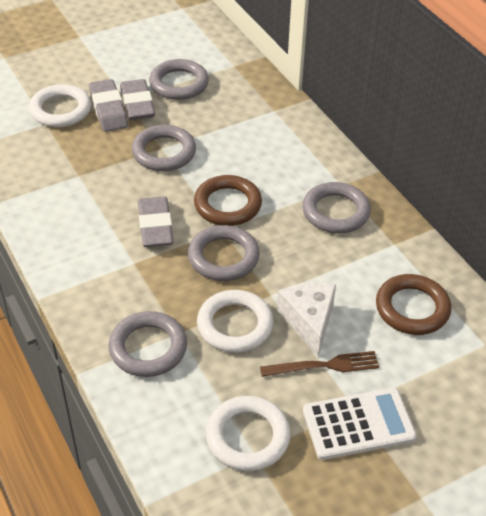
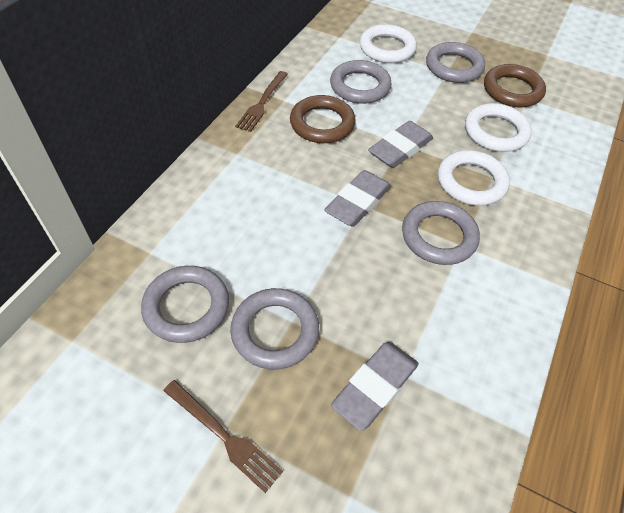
brown fork: 1 -> 2
white calculator: 1 -> 0
white cheese: 1 -> 0

